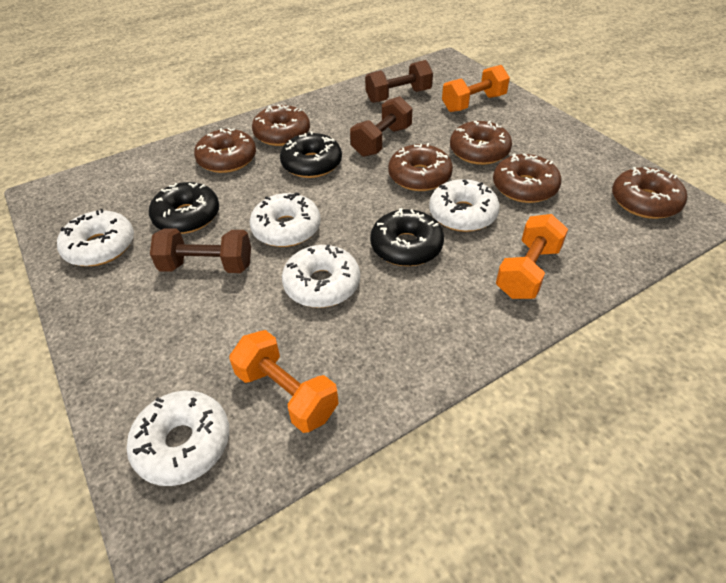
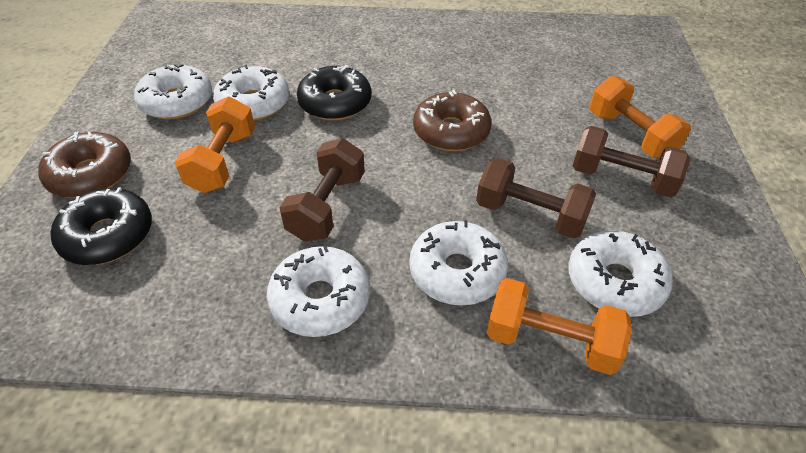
black donut: 3 -> 2
brown donut: 6 -> 2

